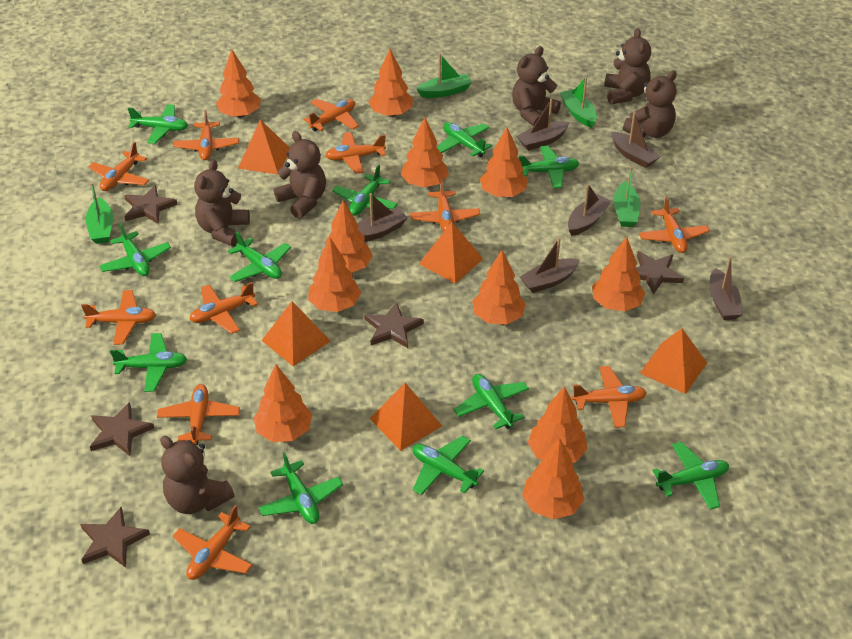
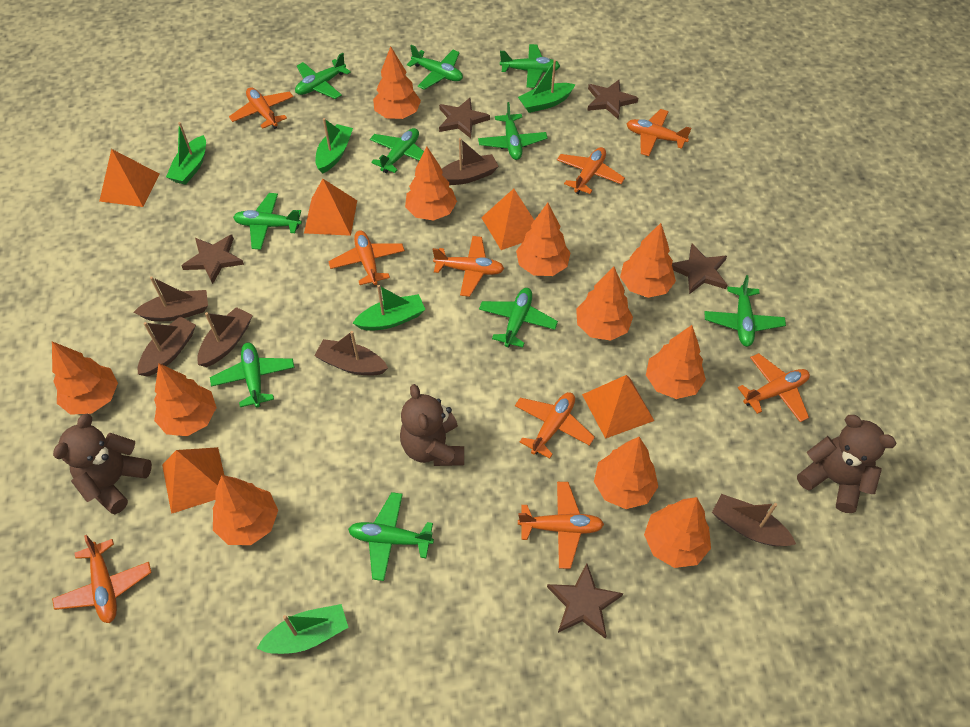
brown teddy bear: 6 -> 3
green boat: 4 -> 5
green plane: 11 -> 10
orange plane: 11 -> 9

